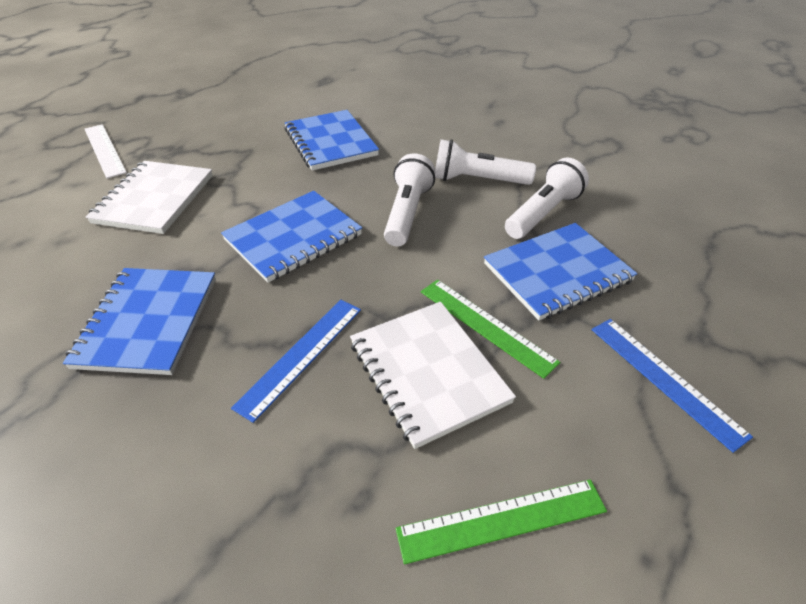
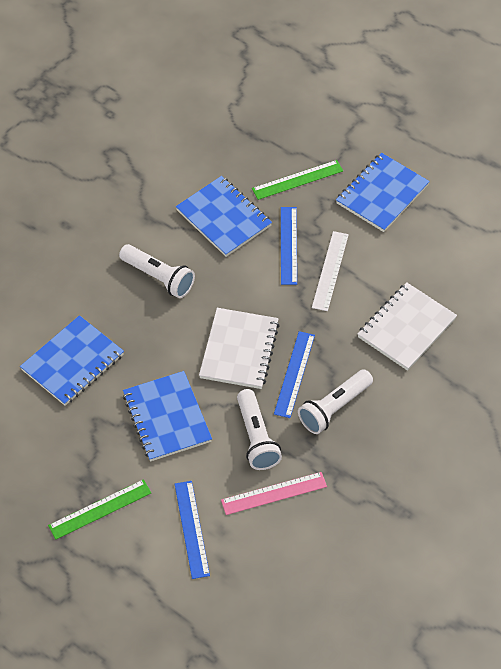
blue ruler: 2 -> 3
pink ruler: 0 -> 1

